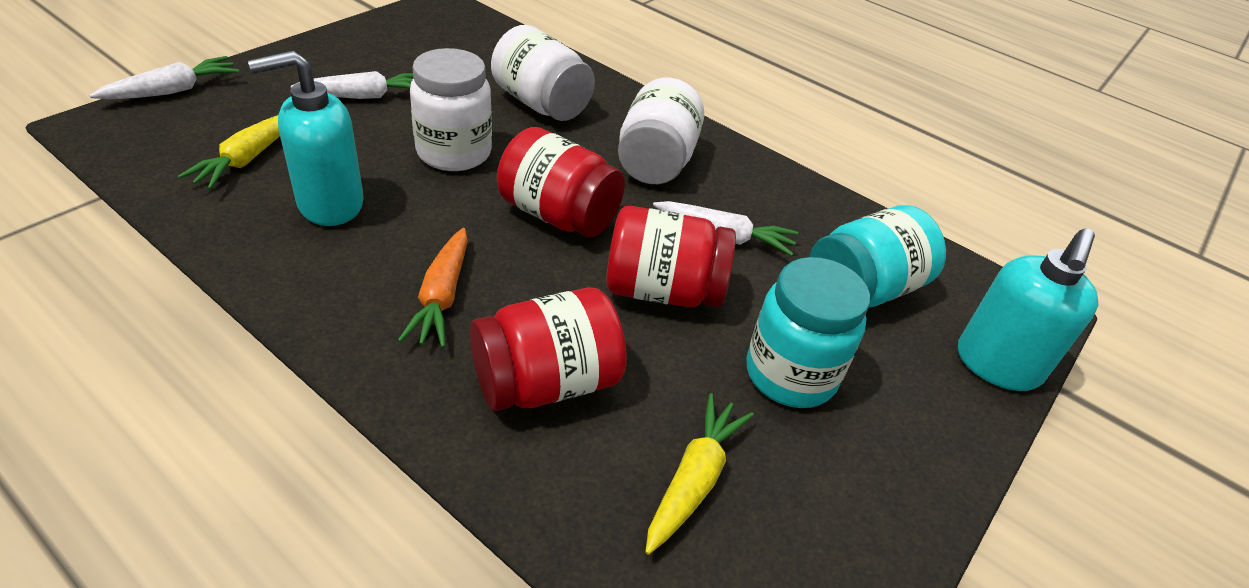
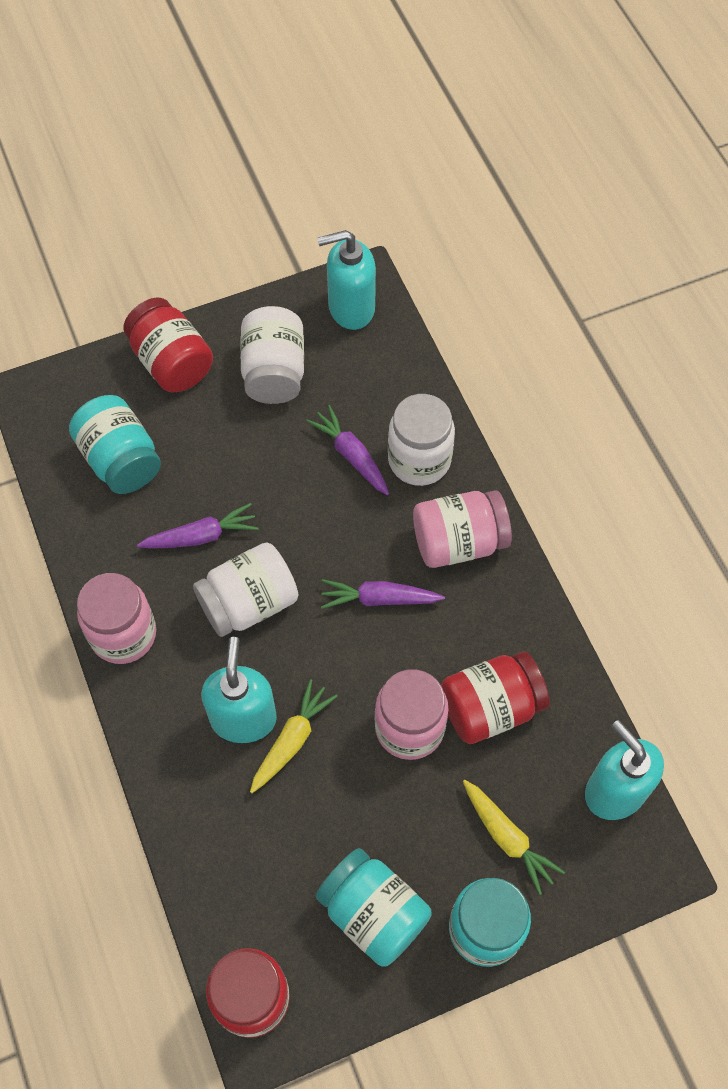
orange carrot: 1 -> 0
pink jar: 0 -> 3
purple carrot: 0 -> 3
turquoise jar: 2 -> 3
turquoise soap dispenser: 2 -> 3
white carrot: 3 -> 0

